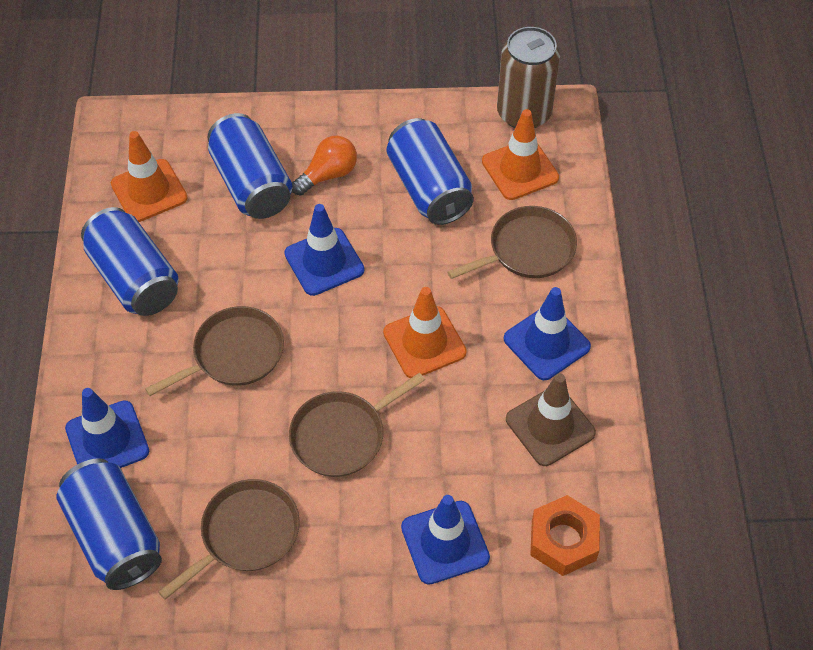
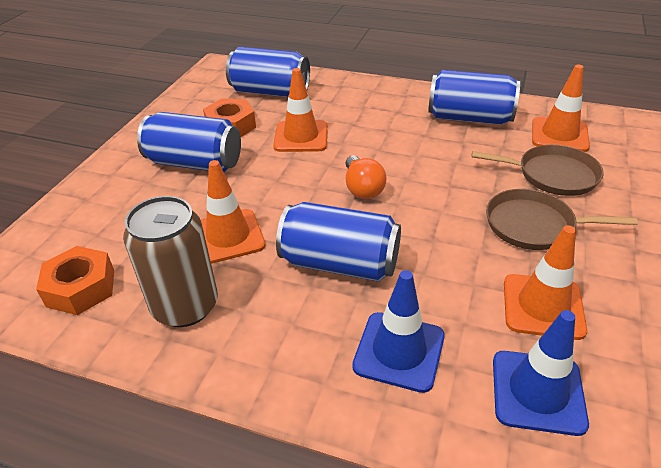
blue traffic cone: 4 -> 2
brown pan: 4 -> 2
brown traffic cone: 1 -> 0
orange nut: 1 -> 2
orange traffic cone: 3 -> 4

